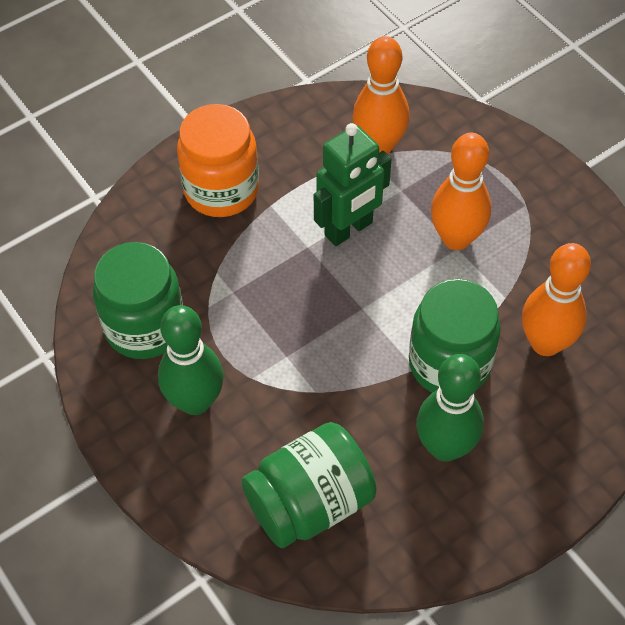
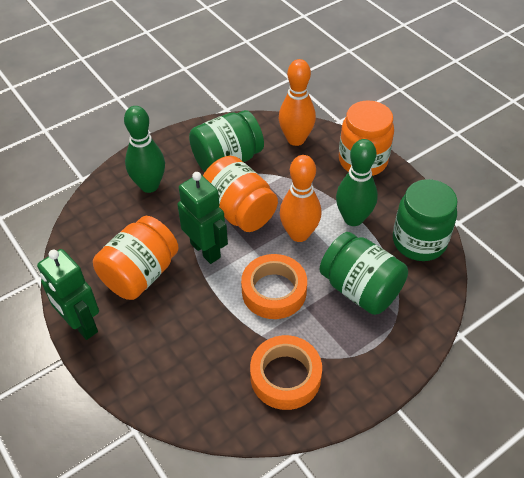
green robot: 1 -> 2
orange bowling pin: 3 -> 2
orange jar: 1 -> 3
orange tape: 0 -> 2

